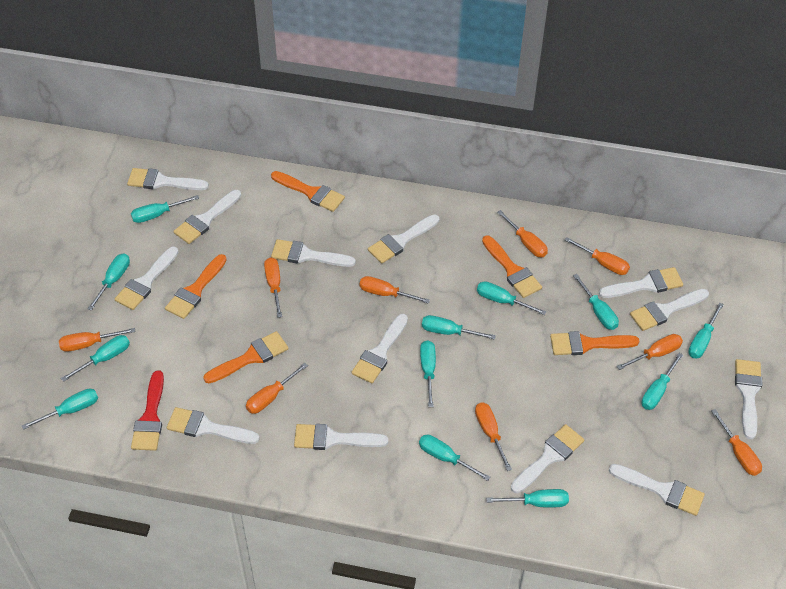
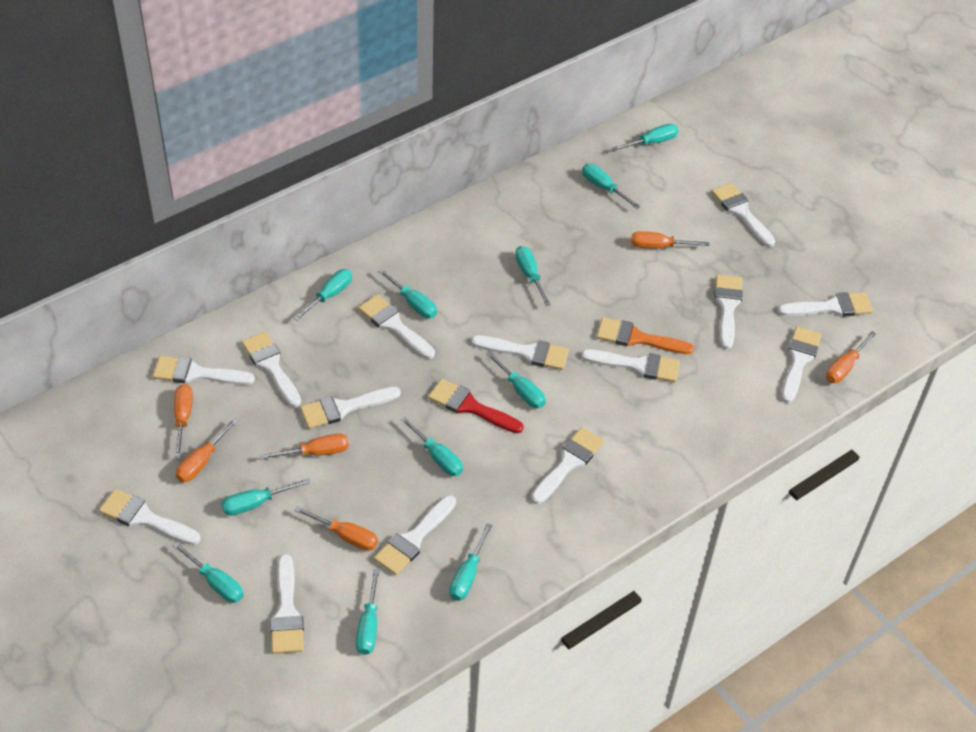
orange brush: 5 -> 1
orange screwdriver: 9 -> 6
turquoise screwdriver: 12 -> 11
white brush: 13 -> 14

